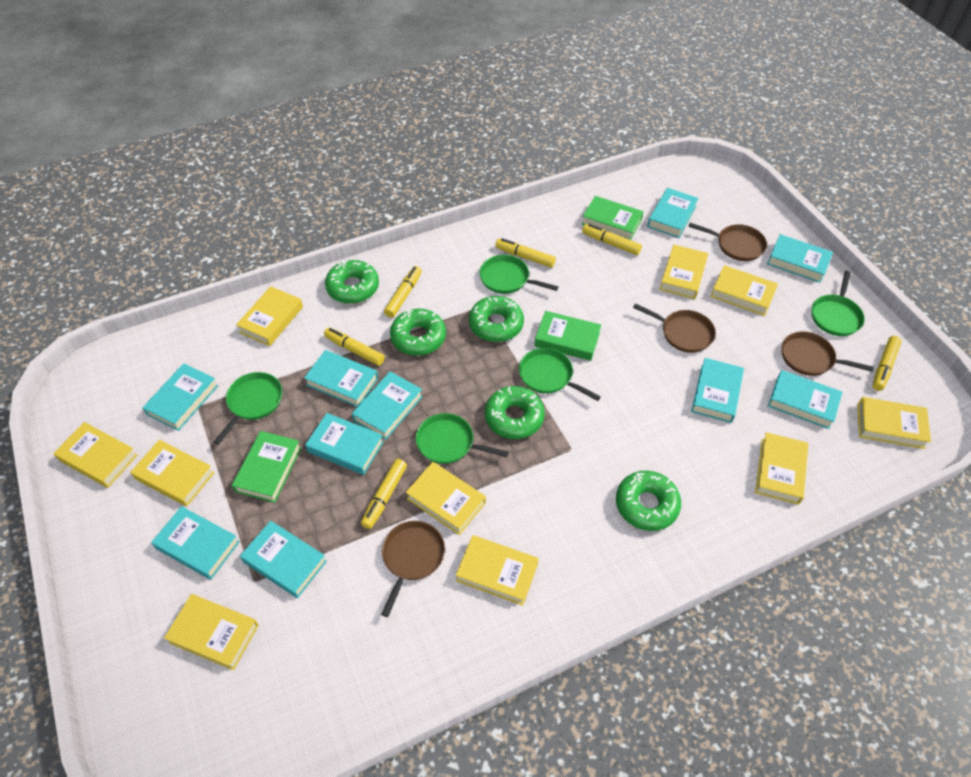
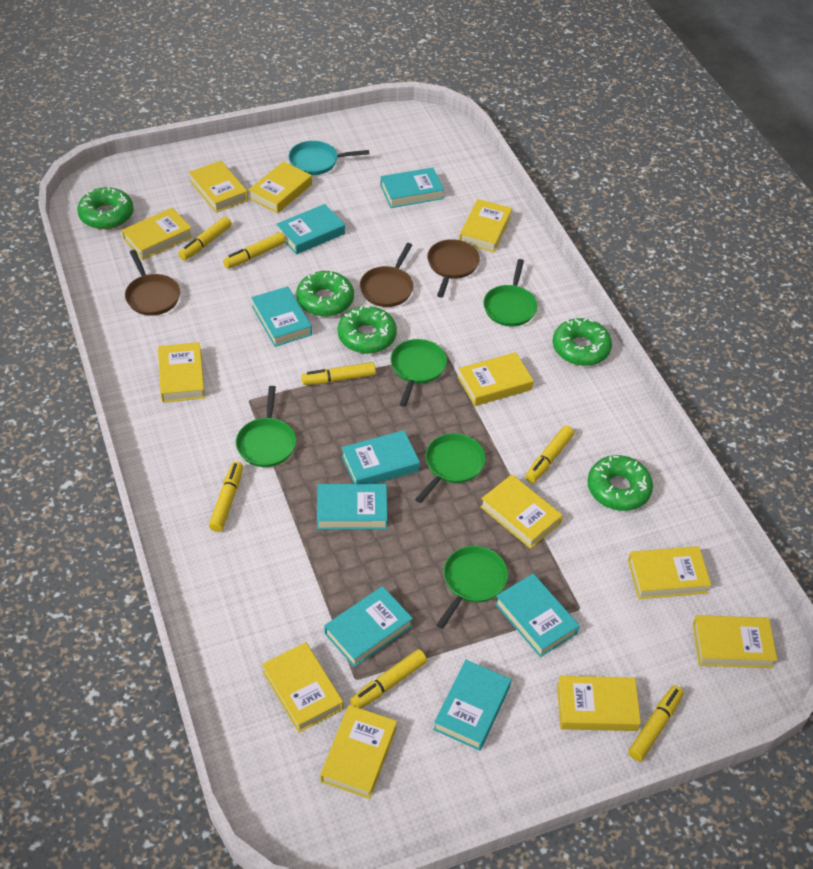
brown pan: 4 -> 3
green book: 3 -> 0
turquoise book: 10 -> 8
turquoise pan: 0 -> 1
yellow book: 10 -> 12
yellow marker: 6 -> 7

